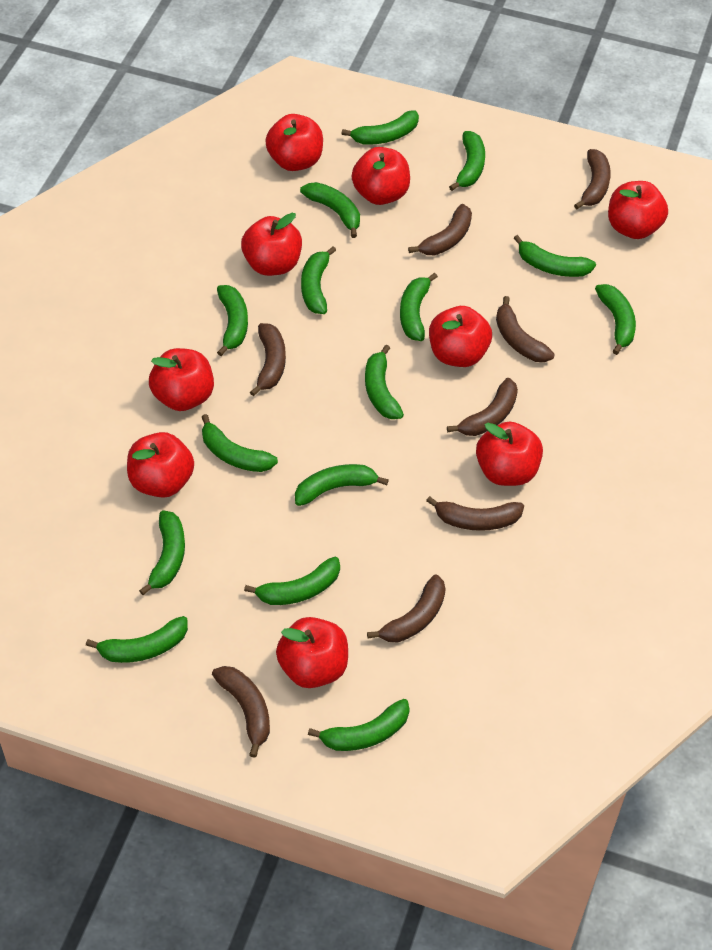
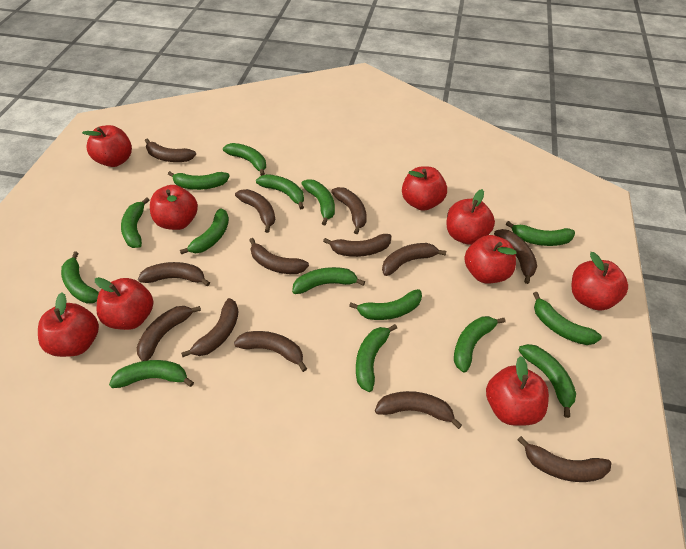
brown banana: 8 -> 13

